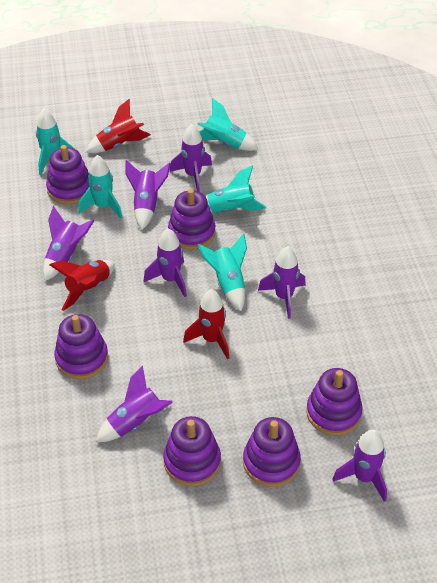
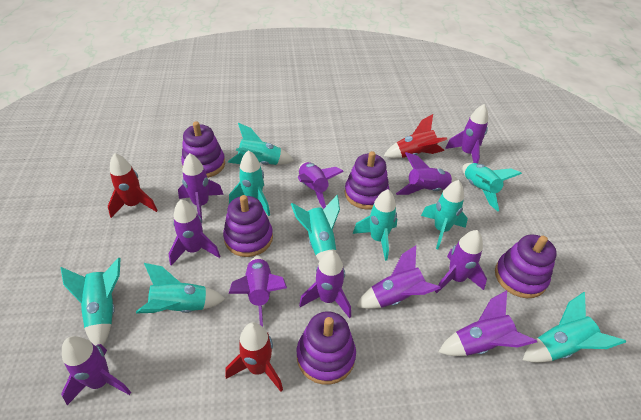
purple rocket: 7 -> 11
purple stacking toy: 6 -> 5
turquoise rocket: 5 -> 9

